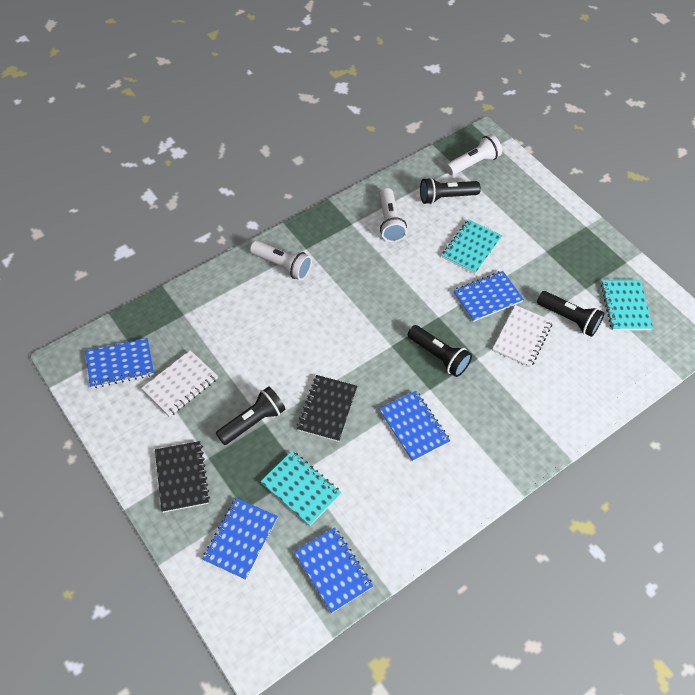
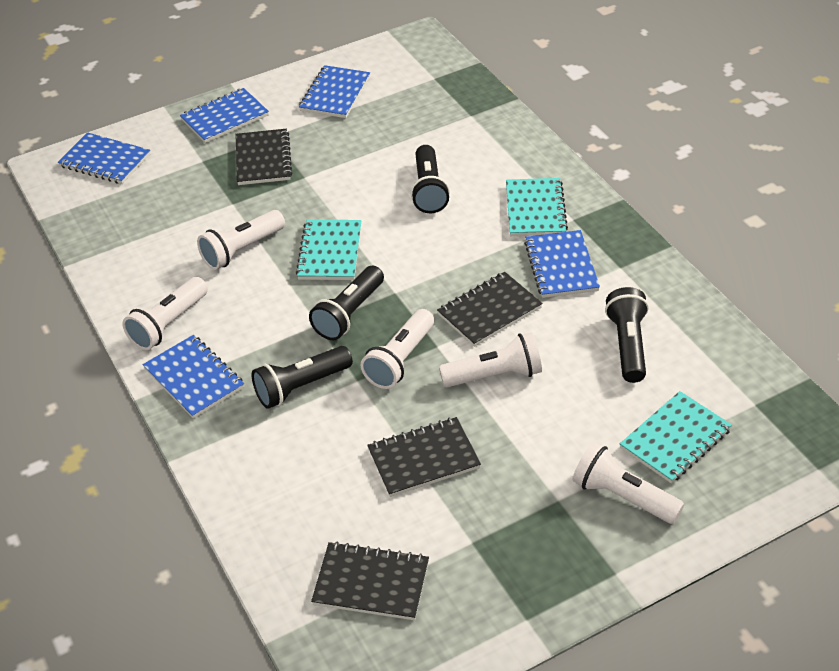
black notebook: 2 -> 4
white flashlight: 3 -> 5
white notebook: 2 -> 0

